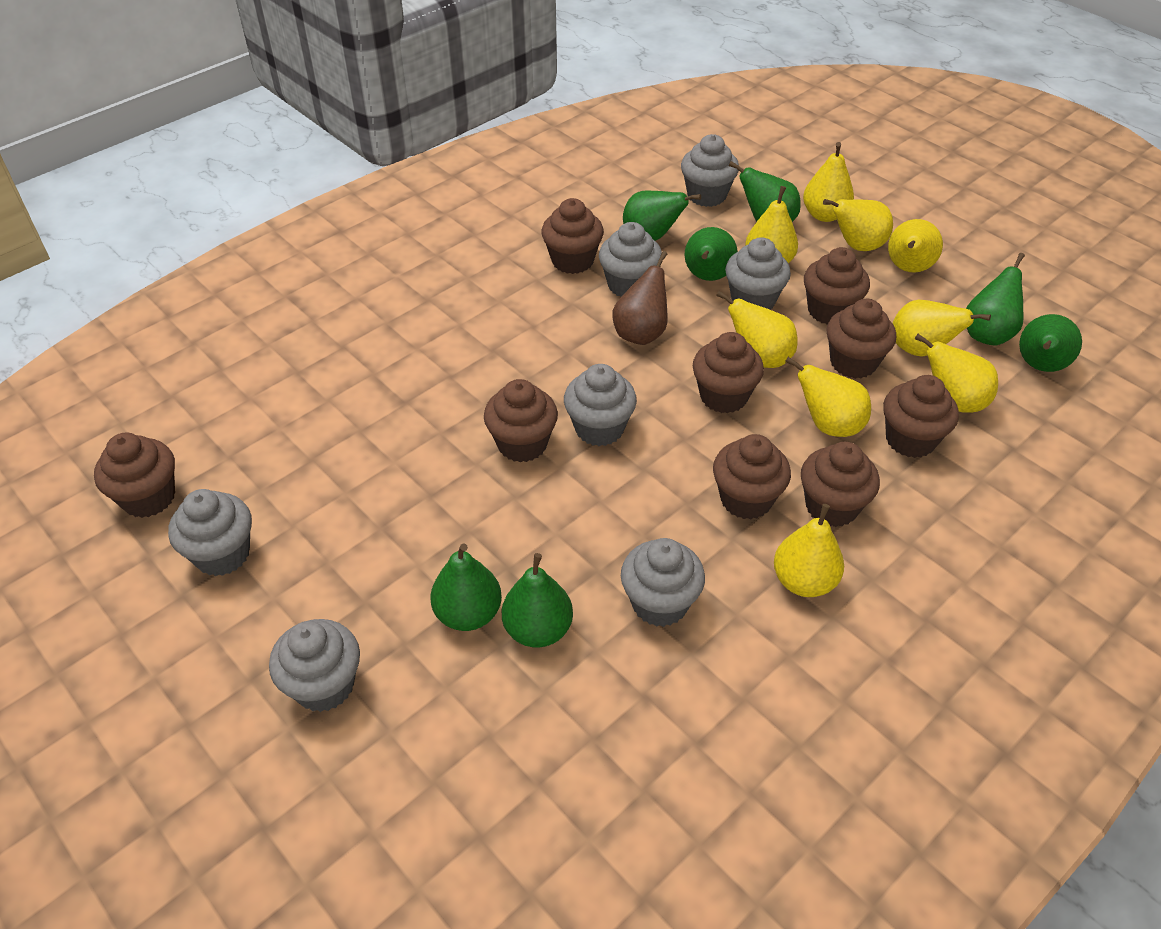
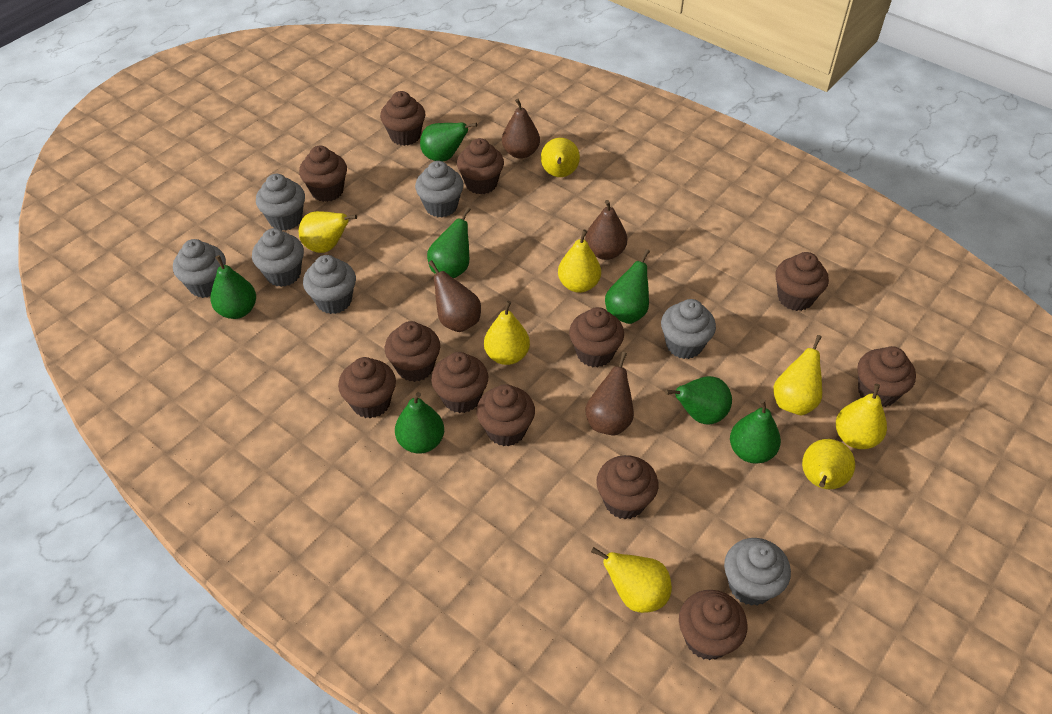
brown cupcake: 9 -> 12
brown pear: 1 -> 4
yellow pear: 9 -> 8

